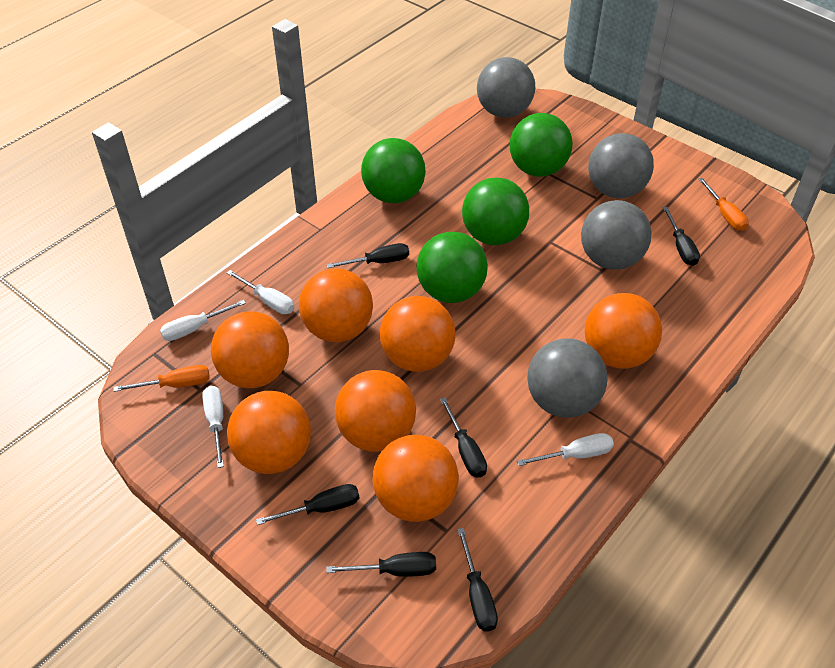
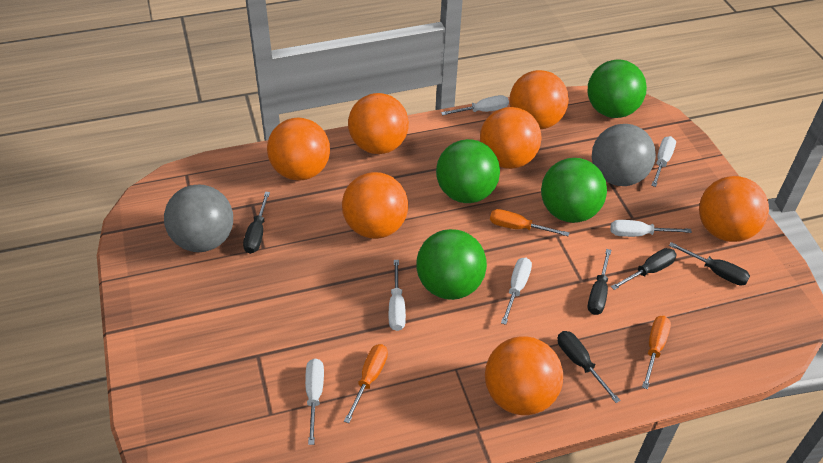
black screwdriver: 6 -> 5
grey ball: 4 -> 2
orange screwdriver: 2 -> 3
white screwdriver: 4 -> 6

